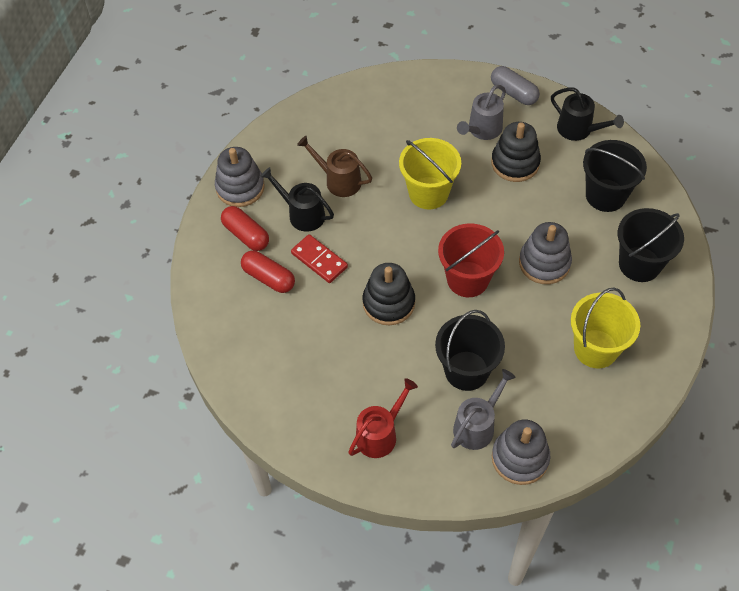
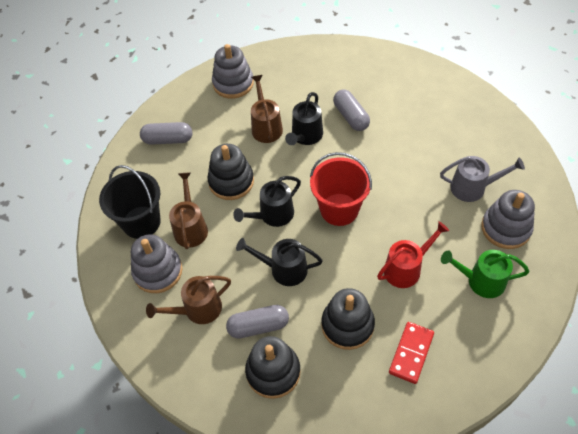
black bucket: 3 -> 1
black stacking toy: 2 -> 3
black watering can: 2 -> 3
brown watering can: 1 -> 3
green watering can: 0 -> 1
grey capsule: 1 -> 3
grey watering can: 2 -> 1
red capsule: 2 -> 0
yellow bucket: 2 -> 0

